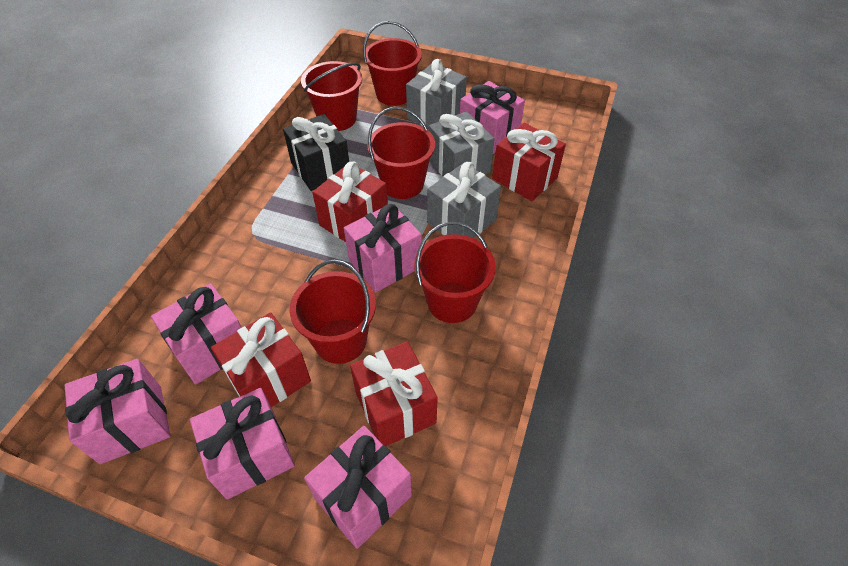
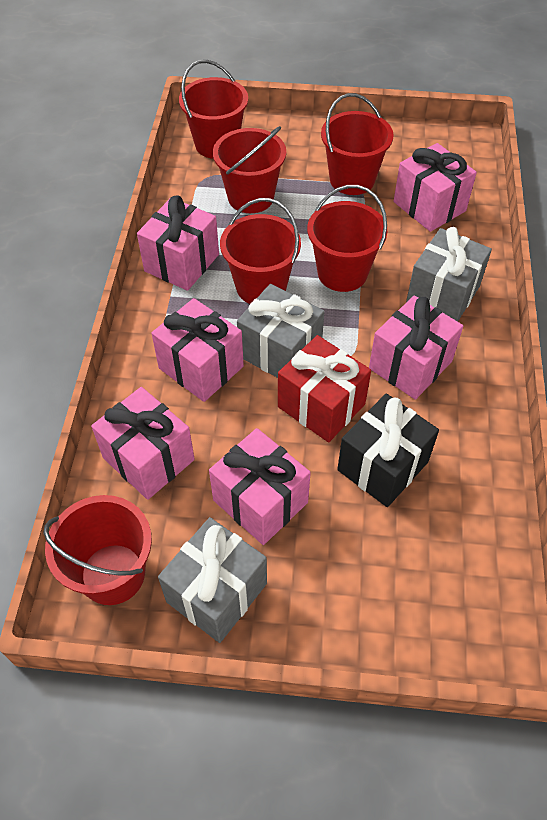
red bucket: 5 -> 6
red gift: 4 -> 1

